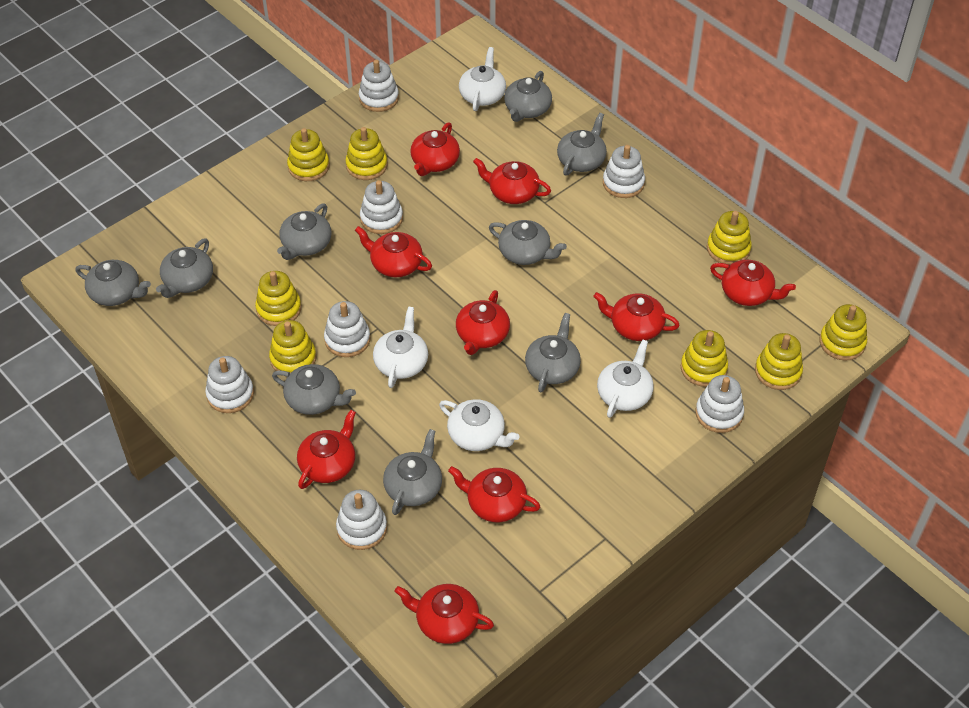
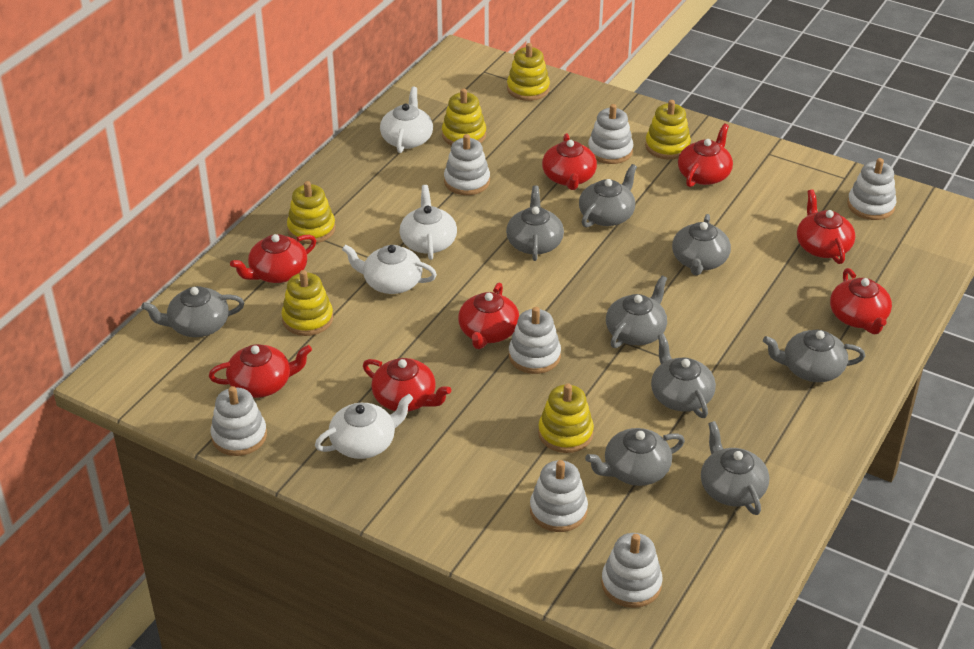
red teapot: 9 -> 8
yellow stacking toy: 8 -> 6

